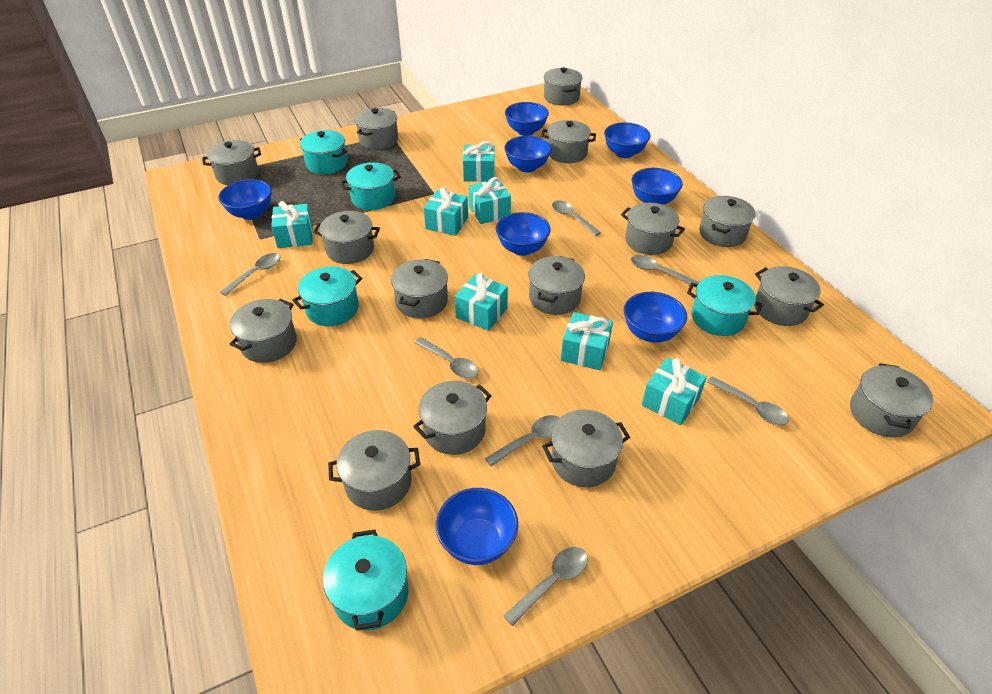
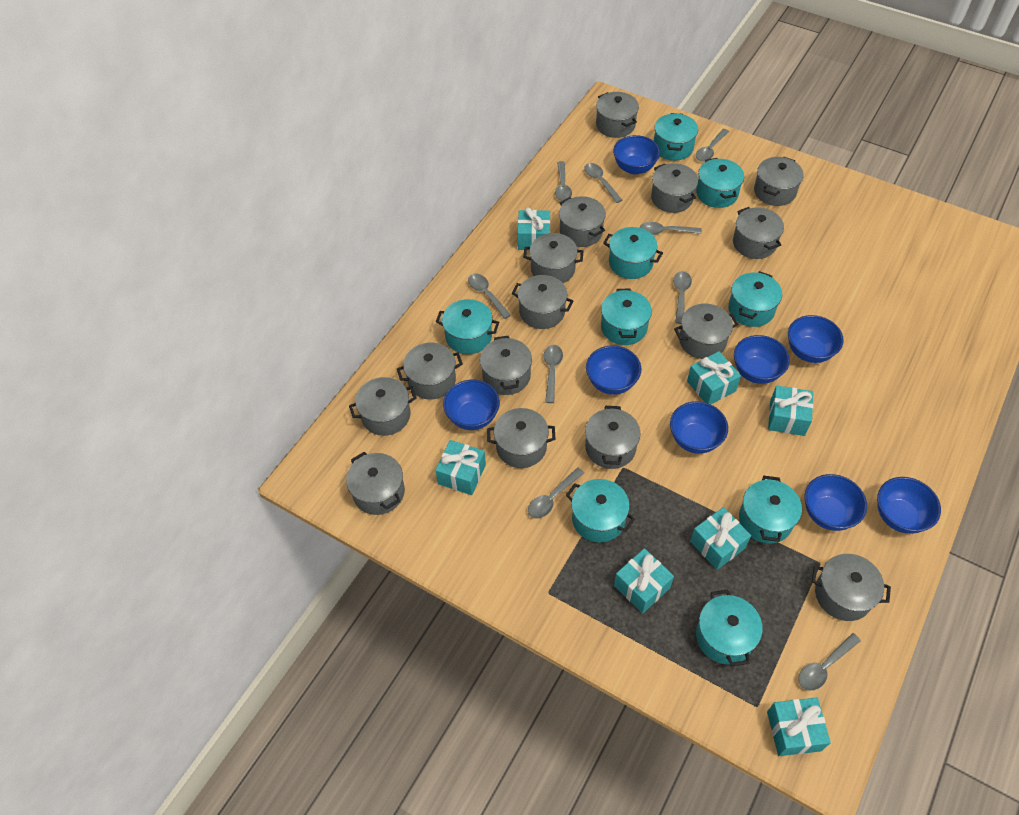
grey spoon: 7 -> 9
turquoise pot: 5 -> 9

